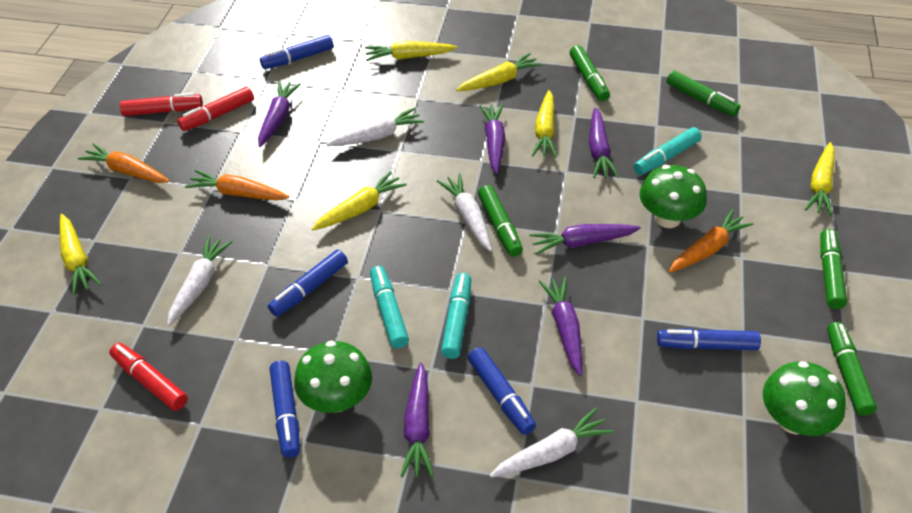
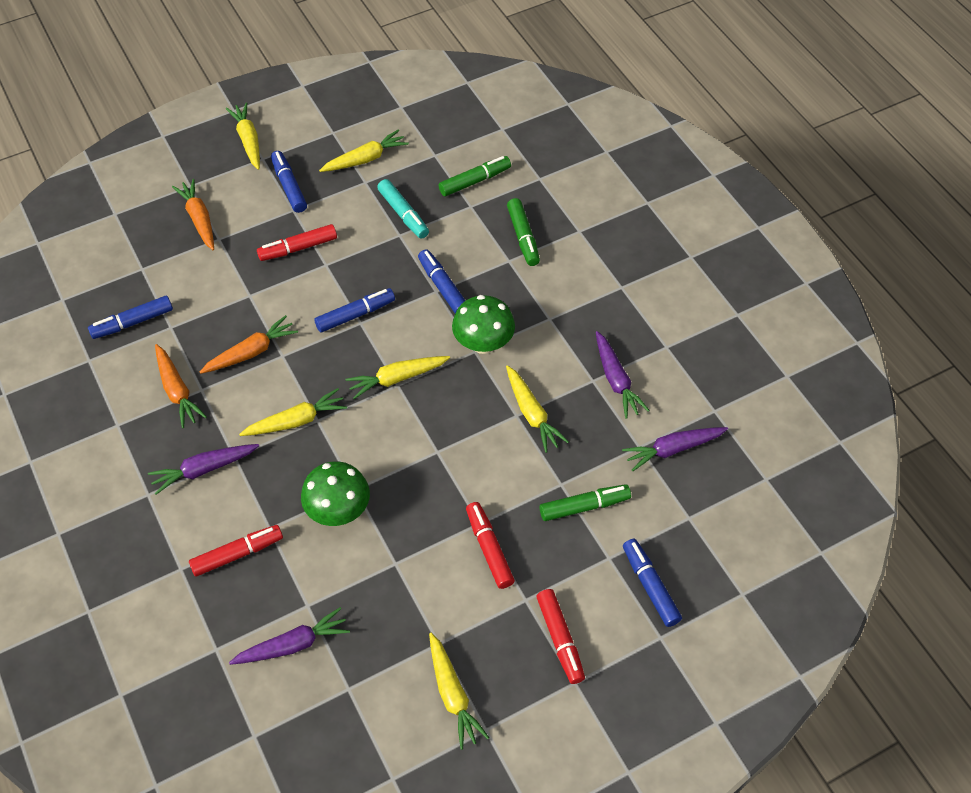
green marker: 5 -> 3
green mushroom: 3 -> 2
purple carrot: 6 -> 4
red marker: 3 -> 4
turquoise marker: 3 -> 1
white carrot: 4 -> 0

